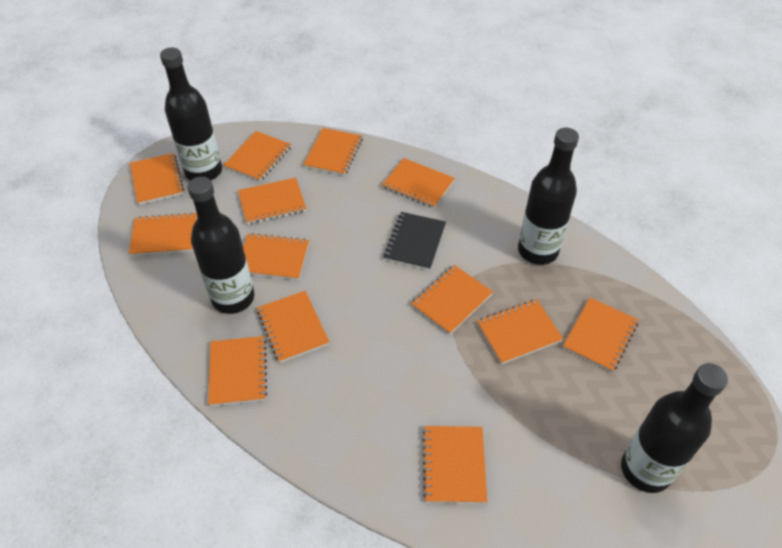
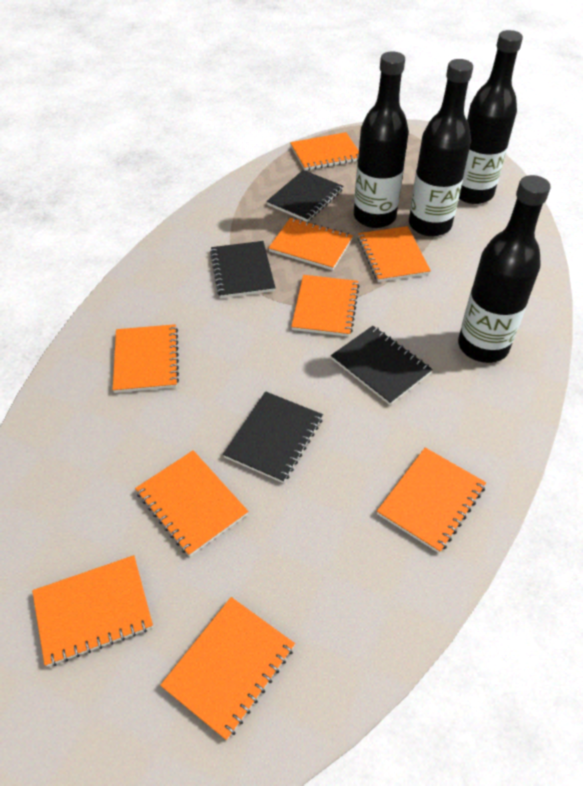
black notebook: 1 -> 4
orange notebook: 13 -> 9

